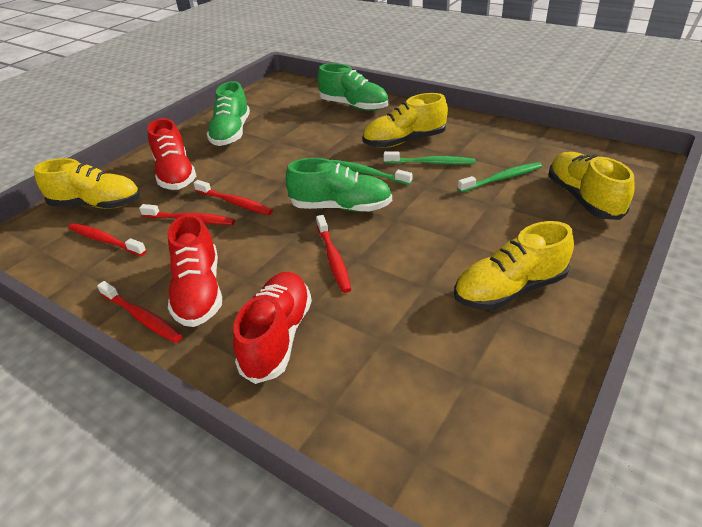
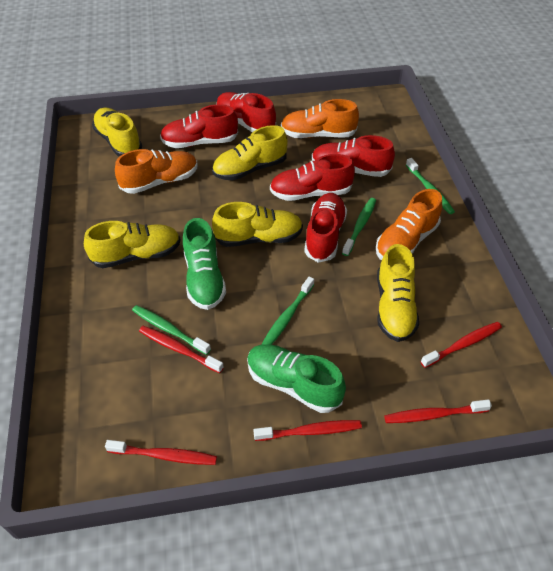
green shoe: 3 -> 2
green toothbrush: 3 -> 4
orange shoe: 0 -> 3
red shoe: 3 -> 5
yellow shoe: 4 -> 5

